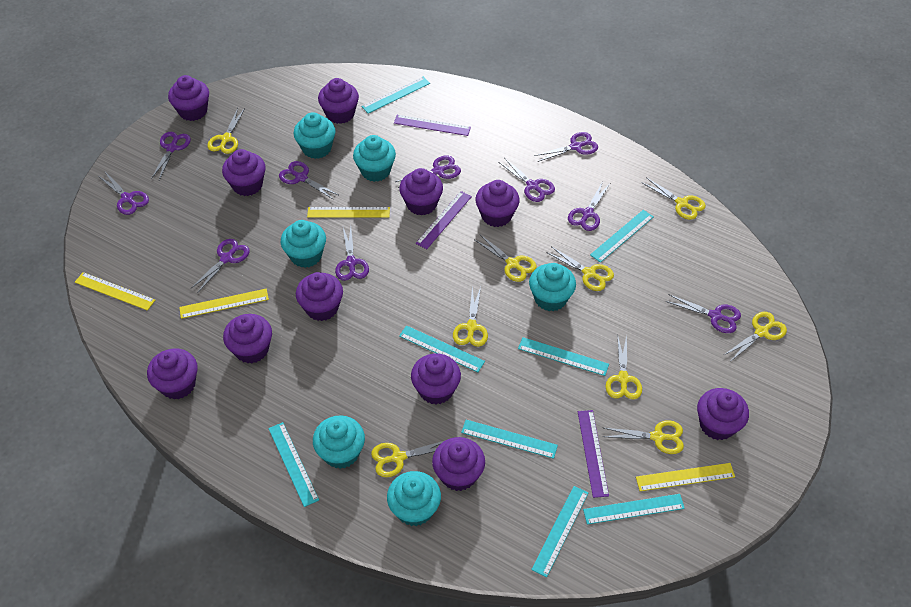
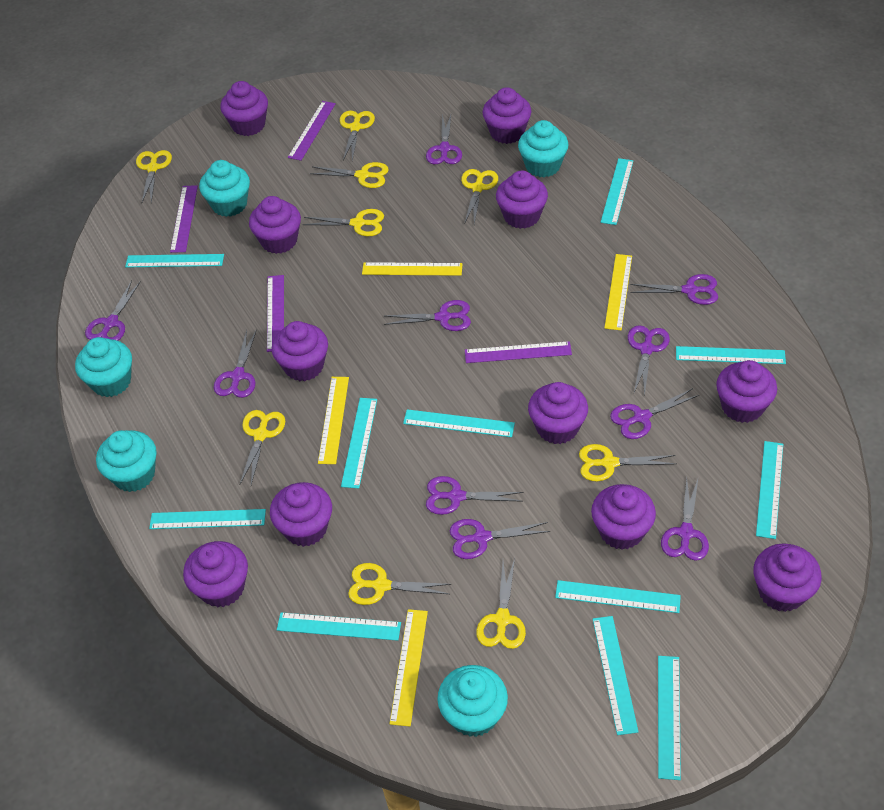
purple ruler: 3 -> 4
turquoise cupcake: 6 -> 5
turquoise ruler: 8 -> 11

